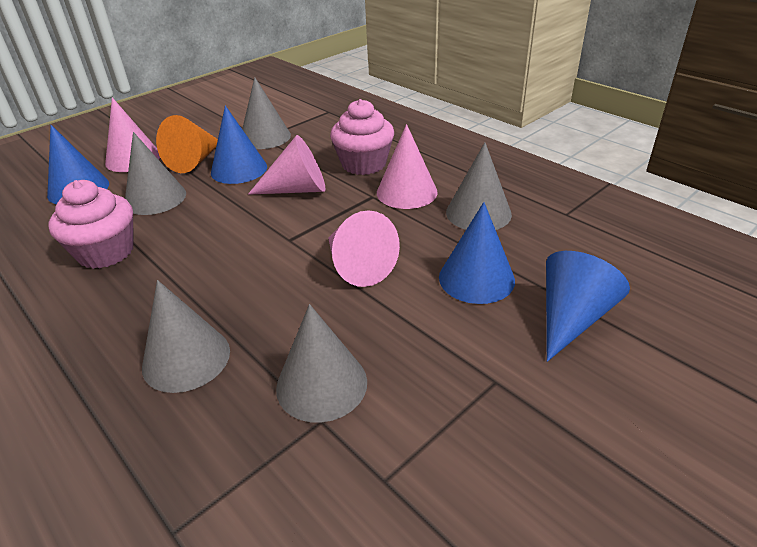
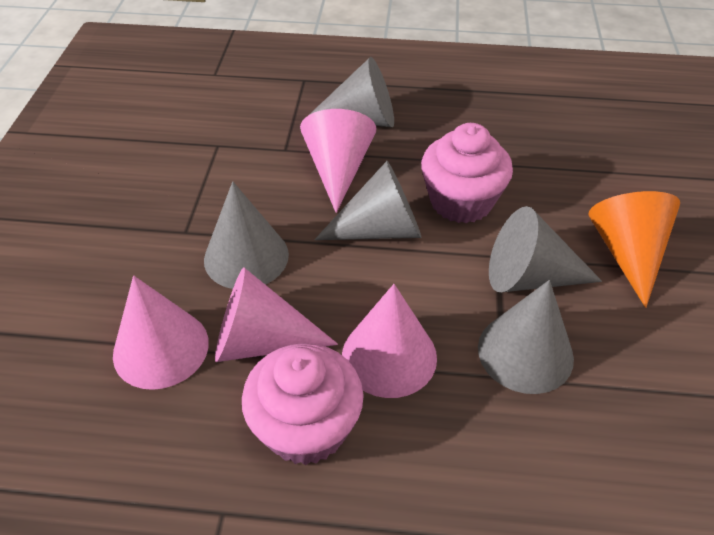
blue cone: 4 -> 0

